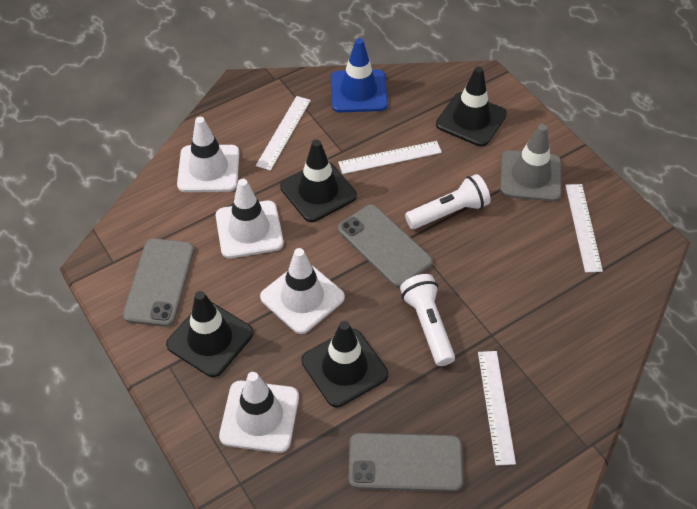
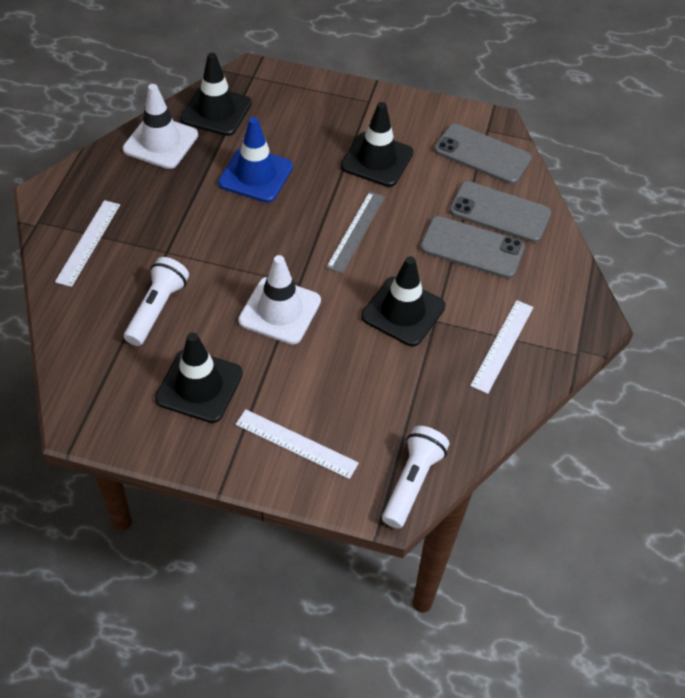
grey ruler: 0 -> 1
grey traffic cone: 1 -> 0
white ruler: 4 -> 3
white traffic cone: 4 -> 2

